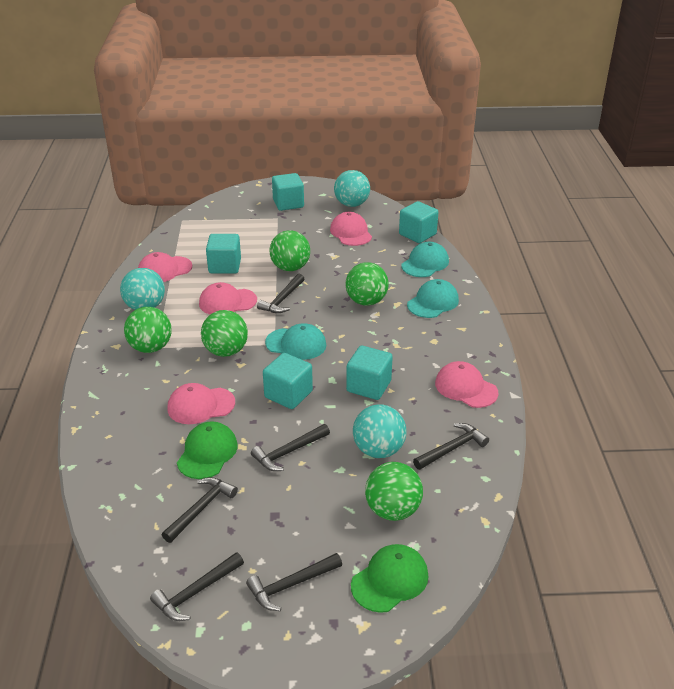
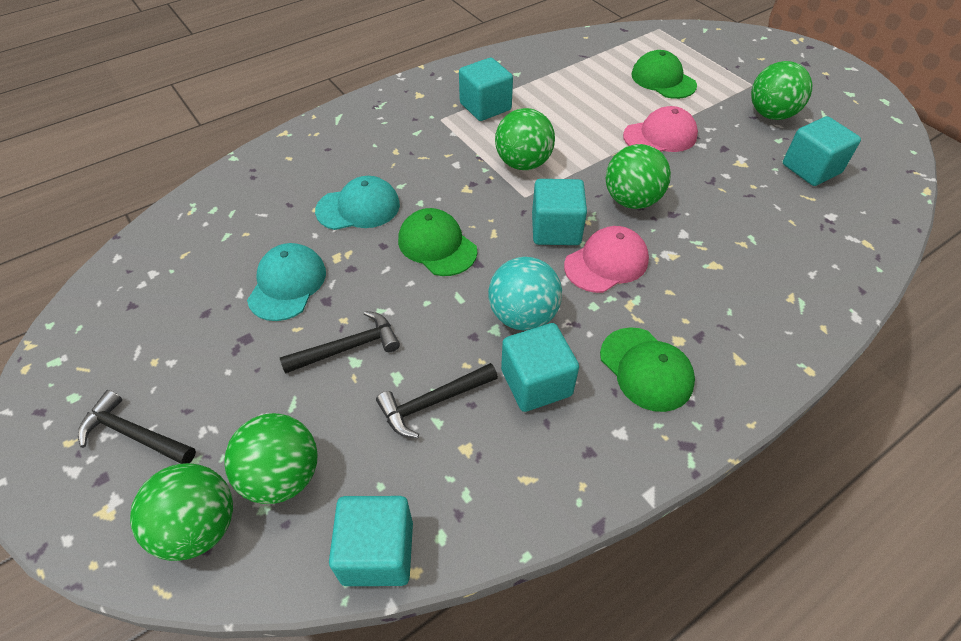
black hammer: 6 -> 3
green cap: 2 -> 3
pink cap: 5 -> 2
turquoise ball: 3 -> 1
turquoise cap: 3 -> 2

